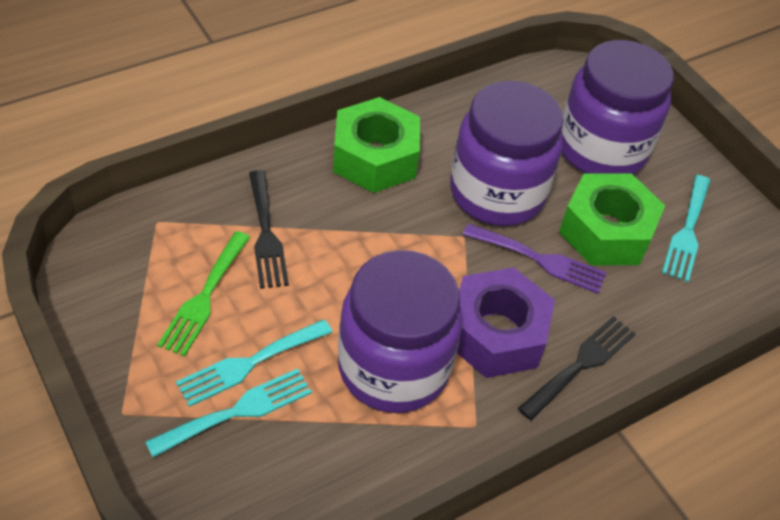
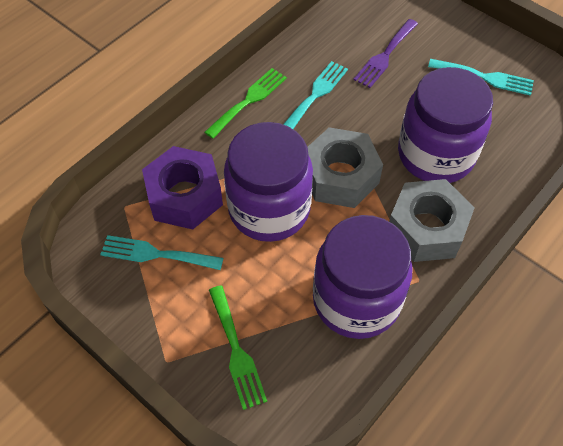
black fork: 2 -> 0
green fork: 1 -> 2
green nut: 2 -> 0
grey nut: 0 -> 2

